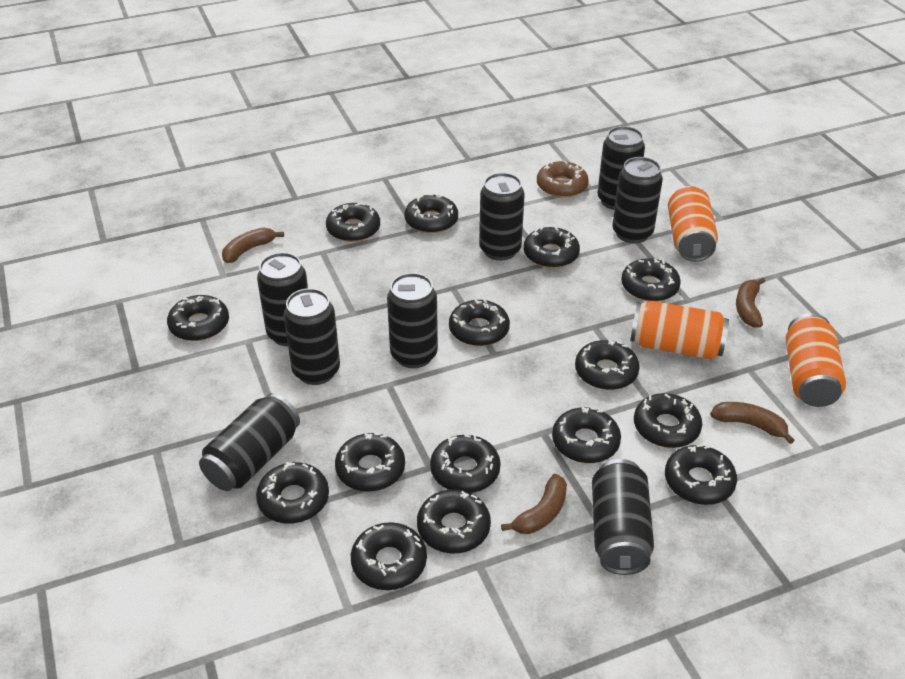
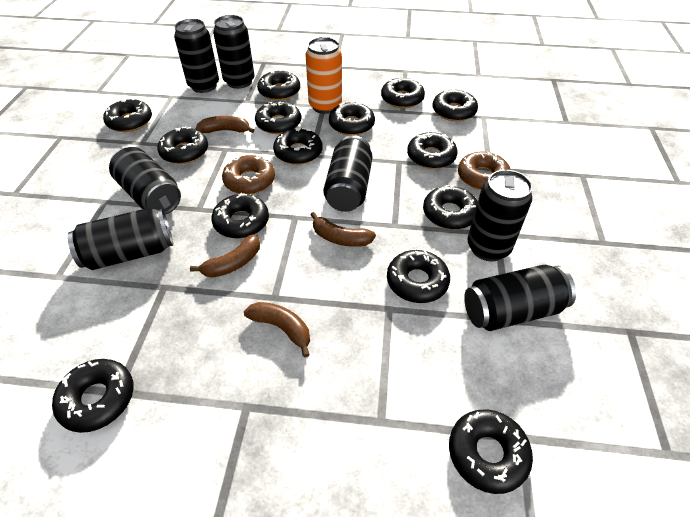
black can: 8 -> 7
black donut: 15 -> 14
brown donut: 1 -> 2
orange can: 3 -> 1

